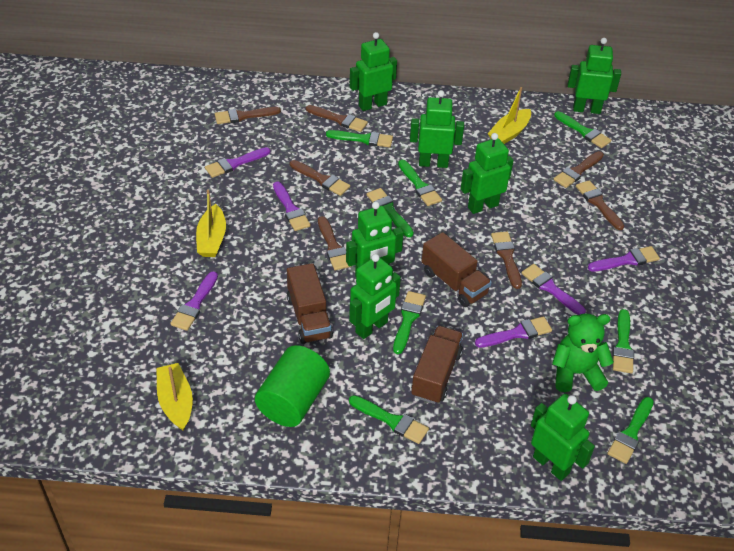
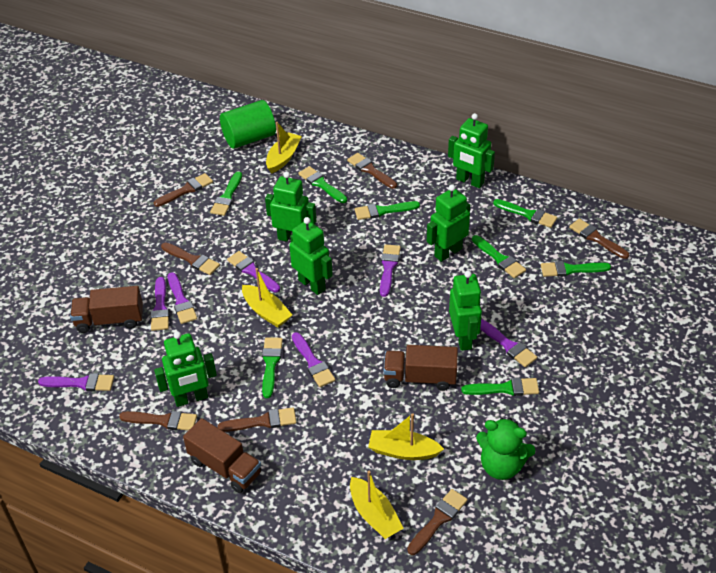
green robot: 7 -> 6
purple brush: 6 -> 7
yellow boat: 3 -> 4

